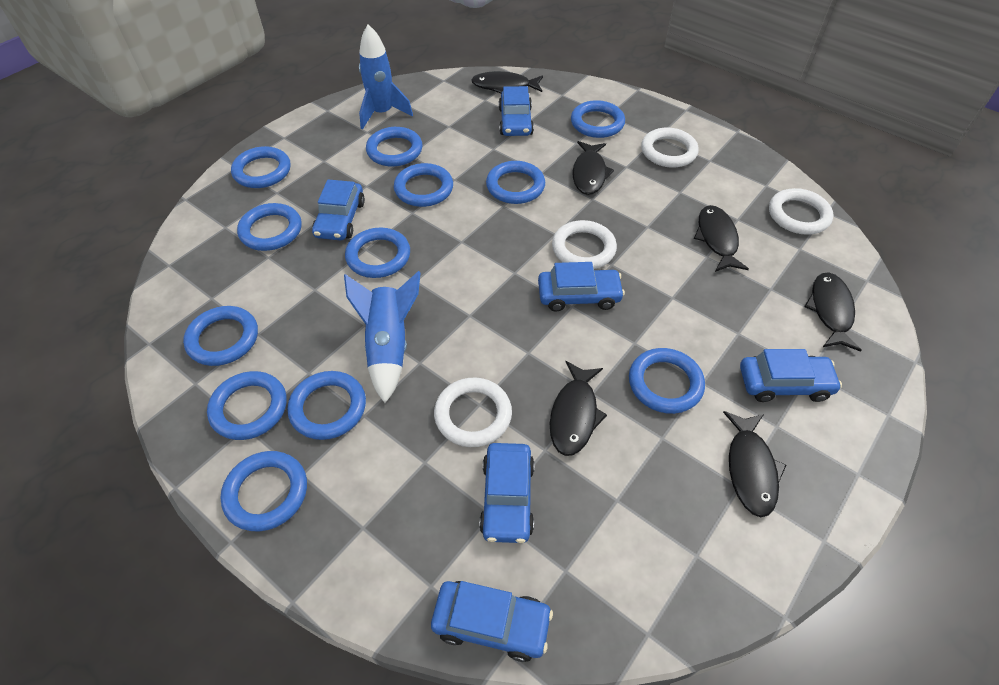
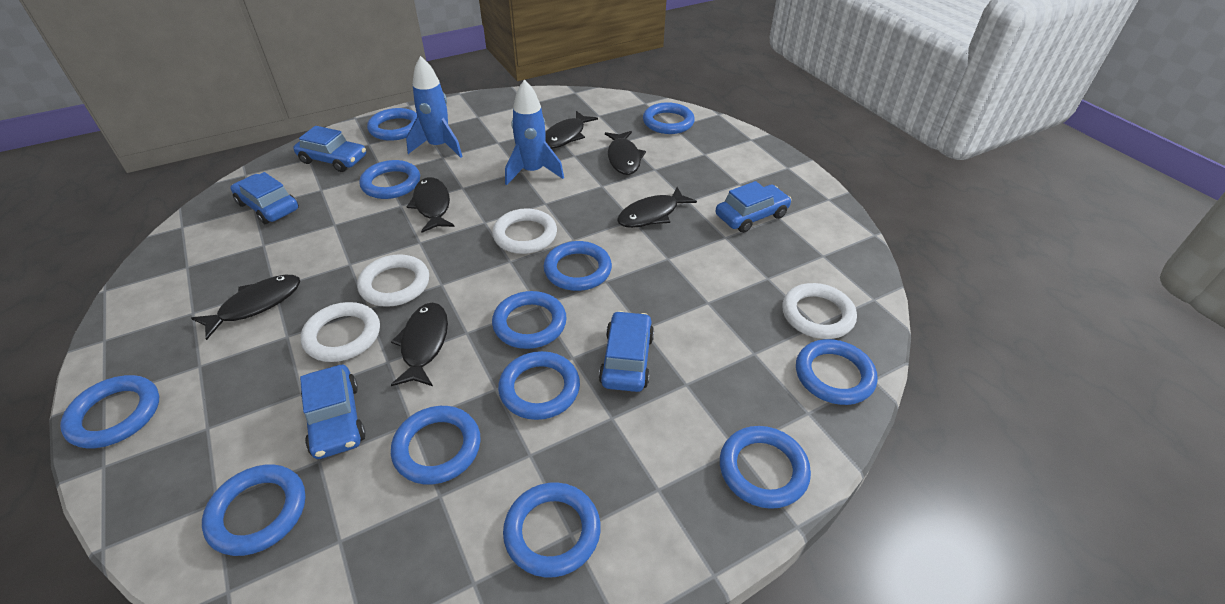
blue car: 6 -> 5

